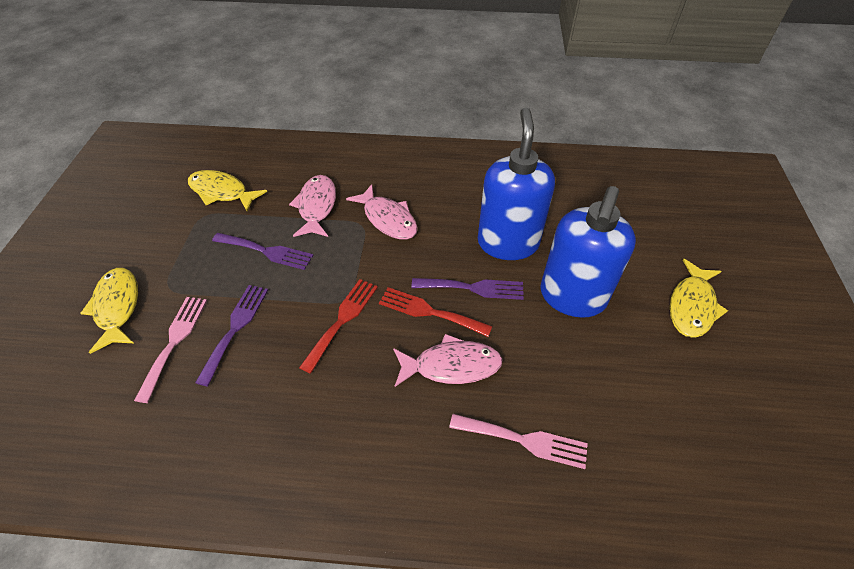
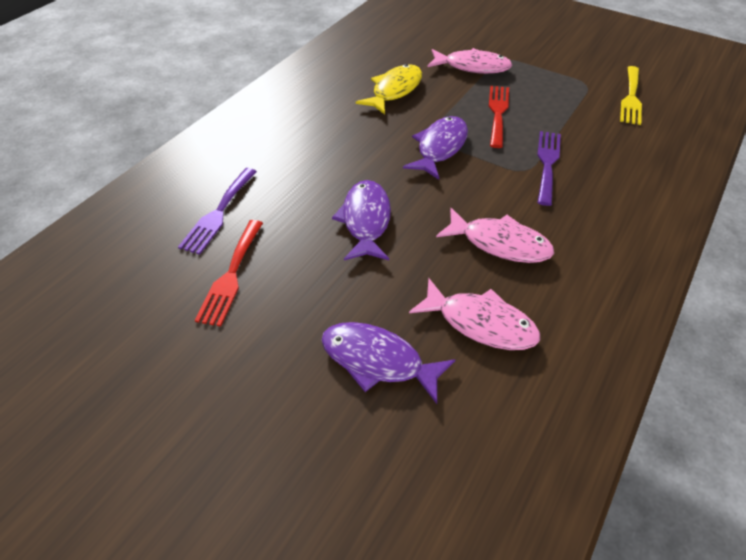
blue soap dispenser: 2 -> 0
pink fork: 2 -> 0
purple fish: 0 -> 3
purple fork: 3 -> 2
yellow fish: 3 -> 1
yellow fork: 0 -> 1

